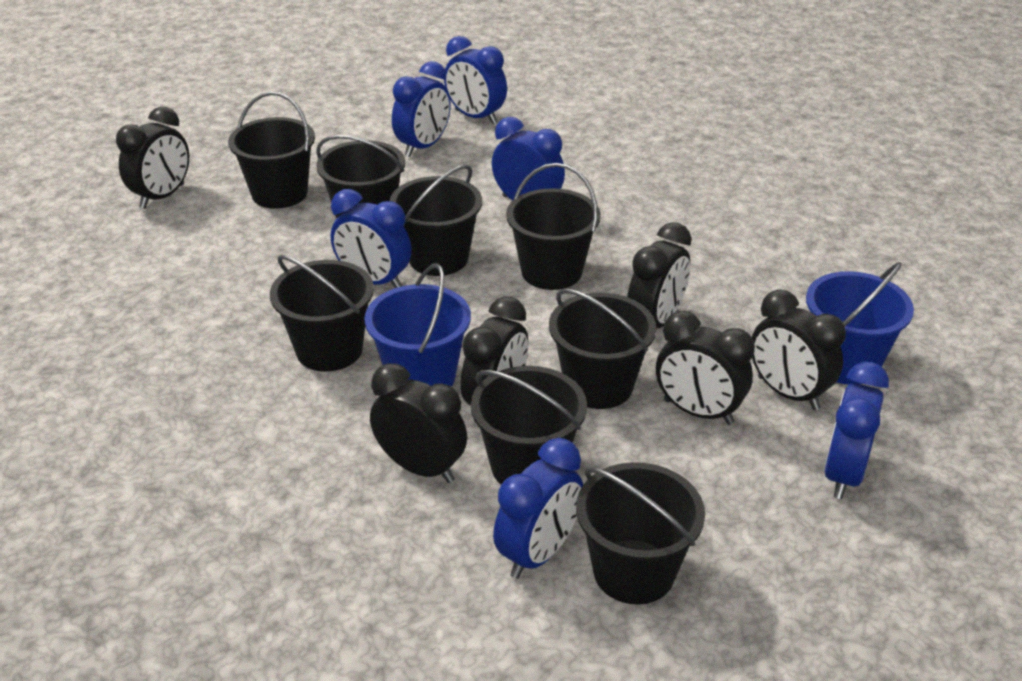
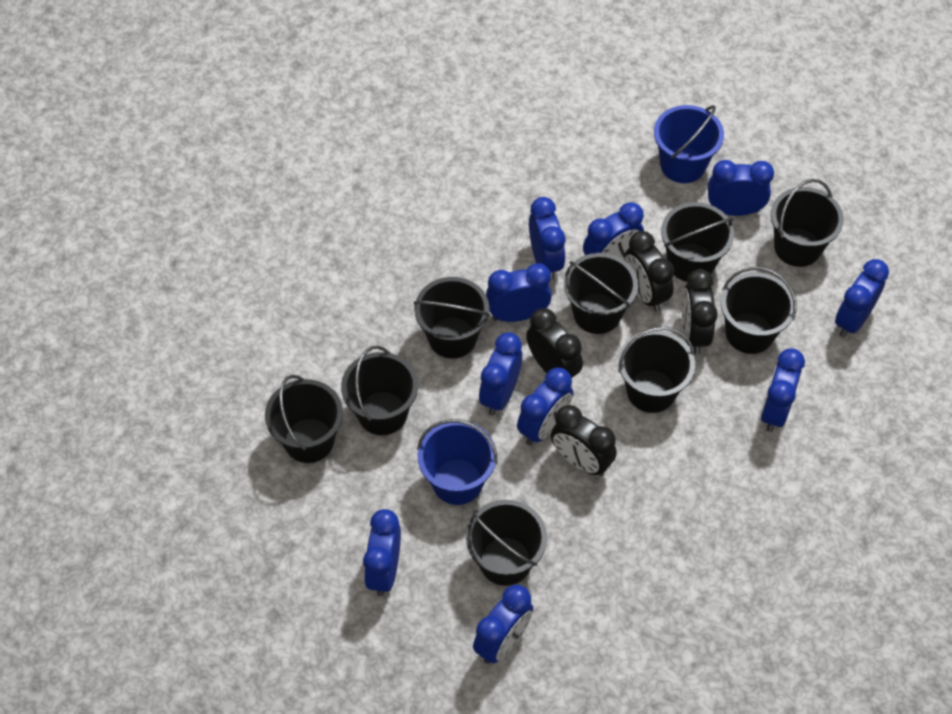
black bucket: 8 -> 9
black clock: 6 -> 4
blue clock: 6 -> 10

